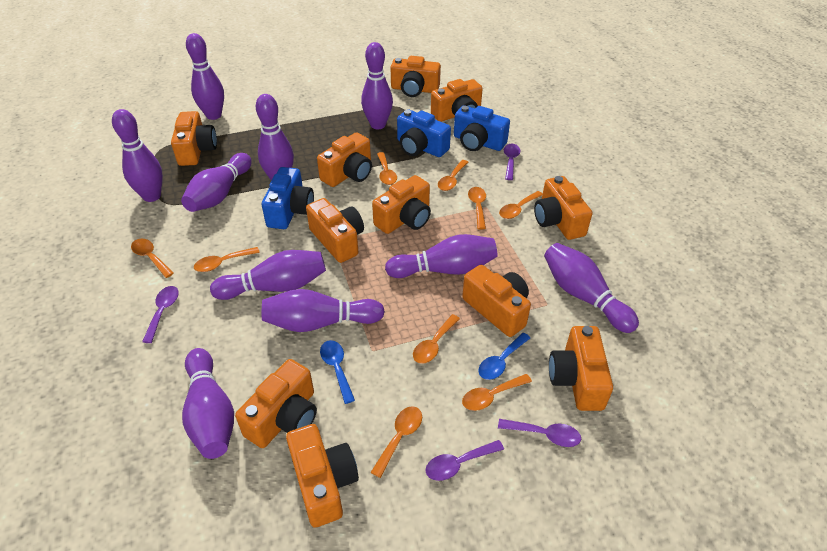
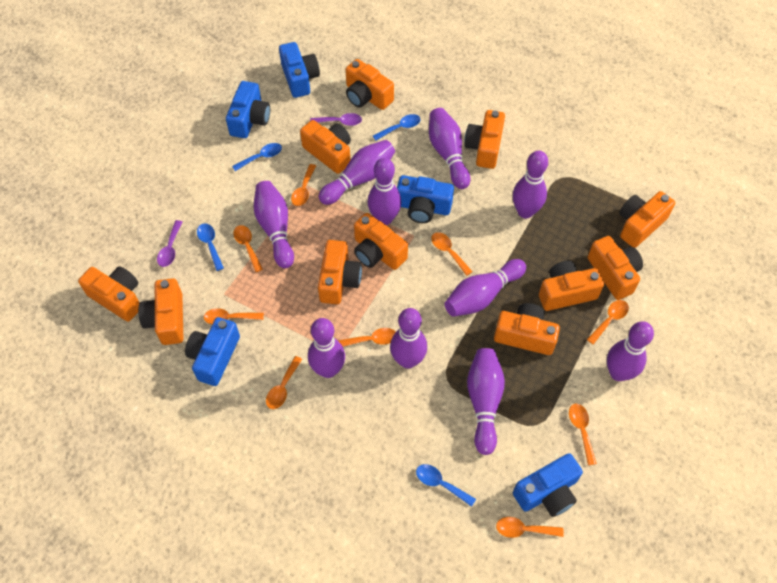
blue camera: 3 -> 5
blue spoon: 2 -> 4
purple spoon: 4 -> 2

